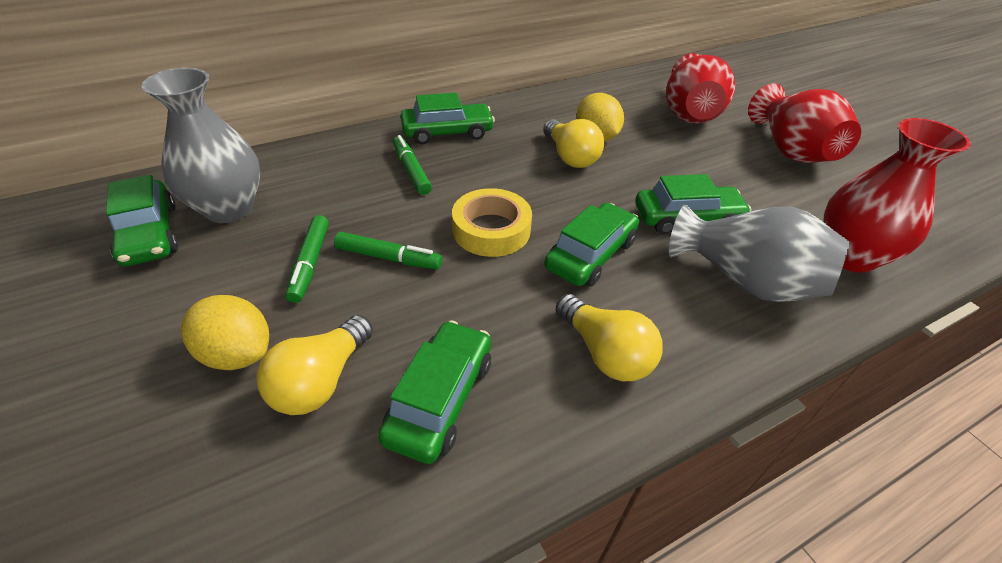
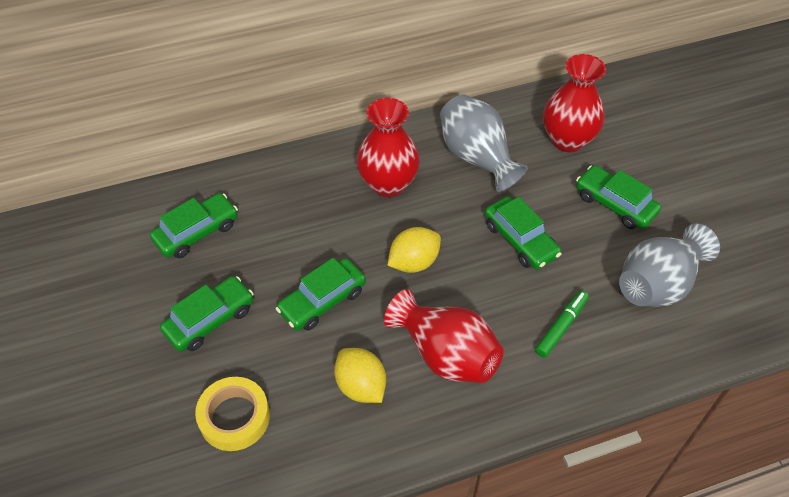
green marker: 3 -> 1
yellow light bulb: 3 -> 0

